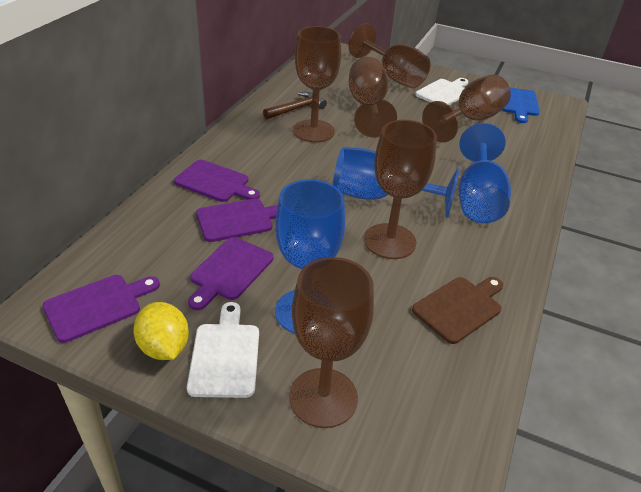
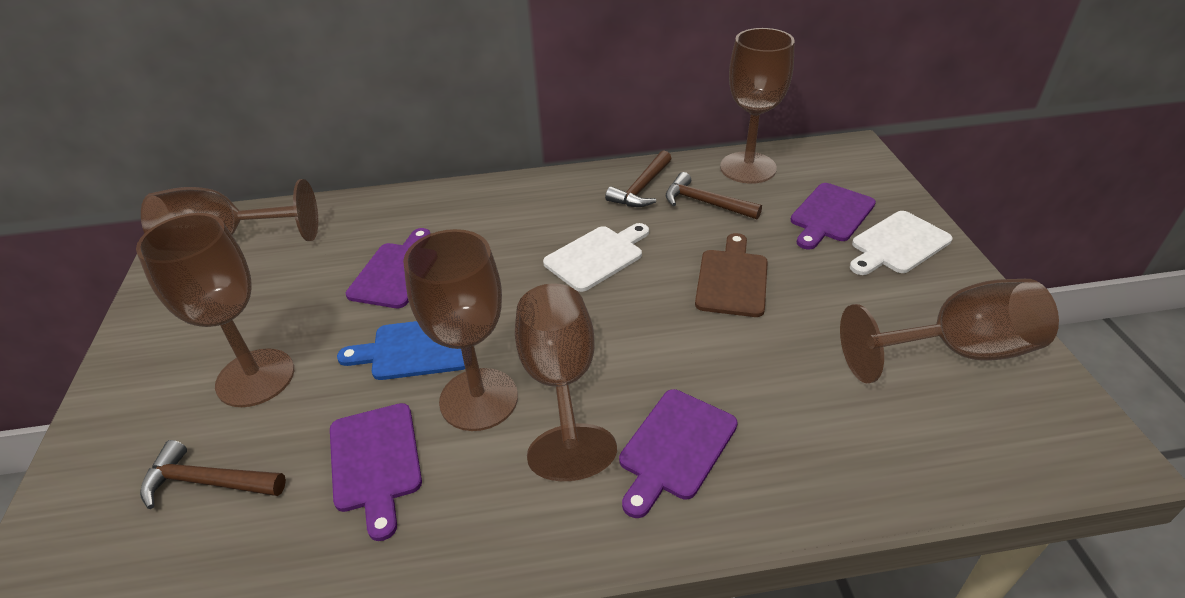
blue goblet: 3 -> 0
brown hammer: 1 -> 3
yellow lemon: 1 -> 0

